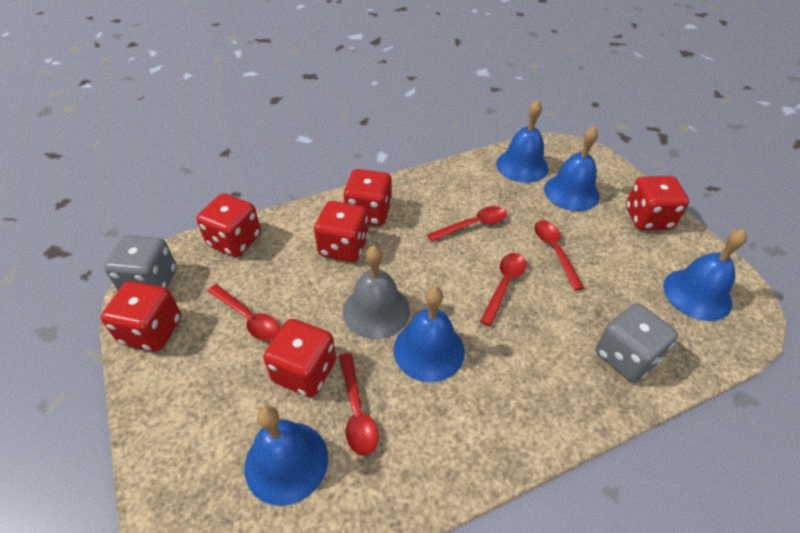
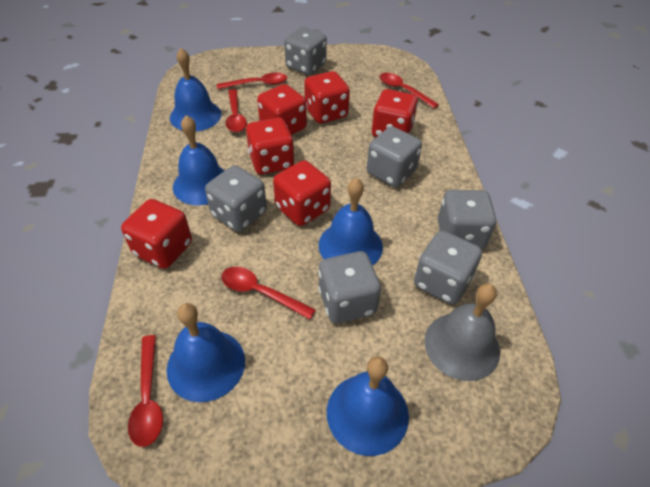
grey dice: 2 -> 6

